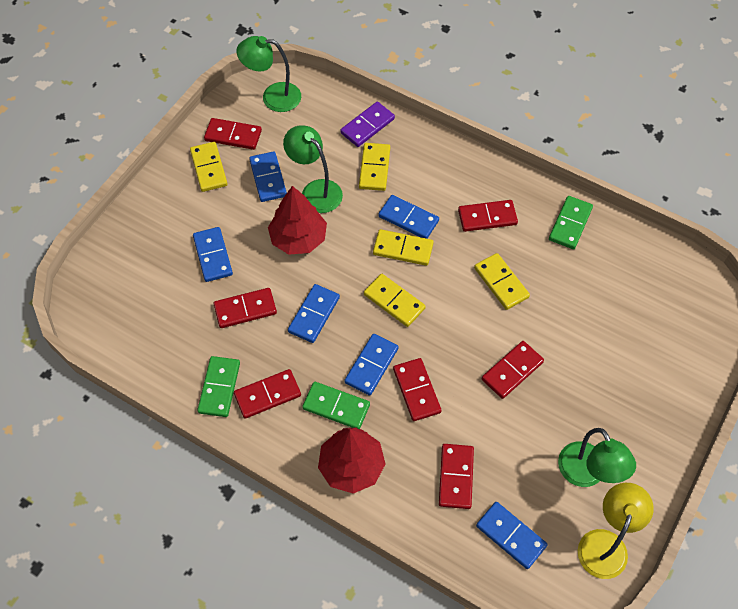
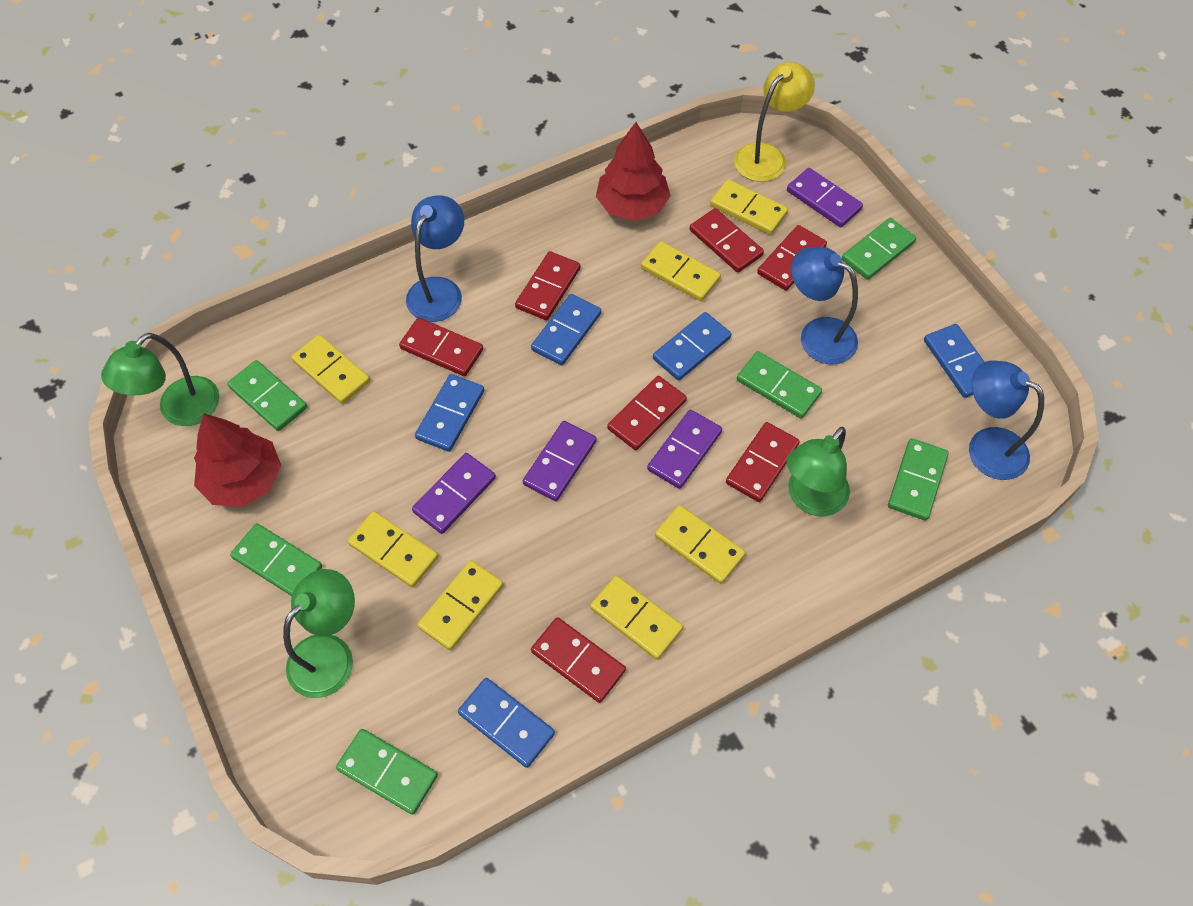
blue domino: 6 -> 5
blue lamp: 0 -> 3
green domino: 3 -> 6
purple domino: 1 -> 4
yellow domino: 5 -> 7

